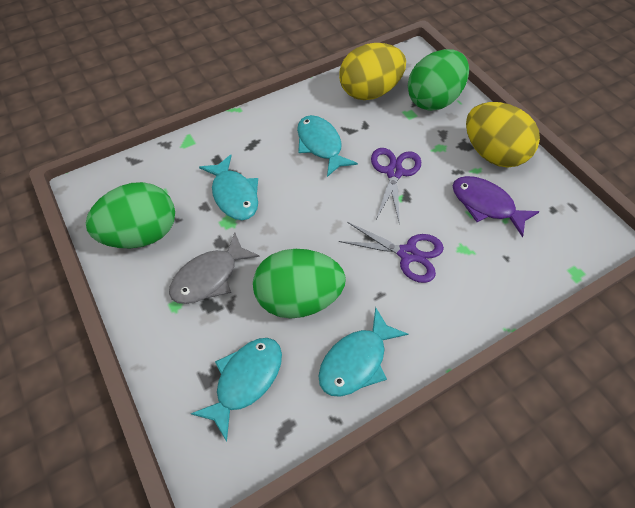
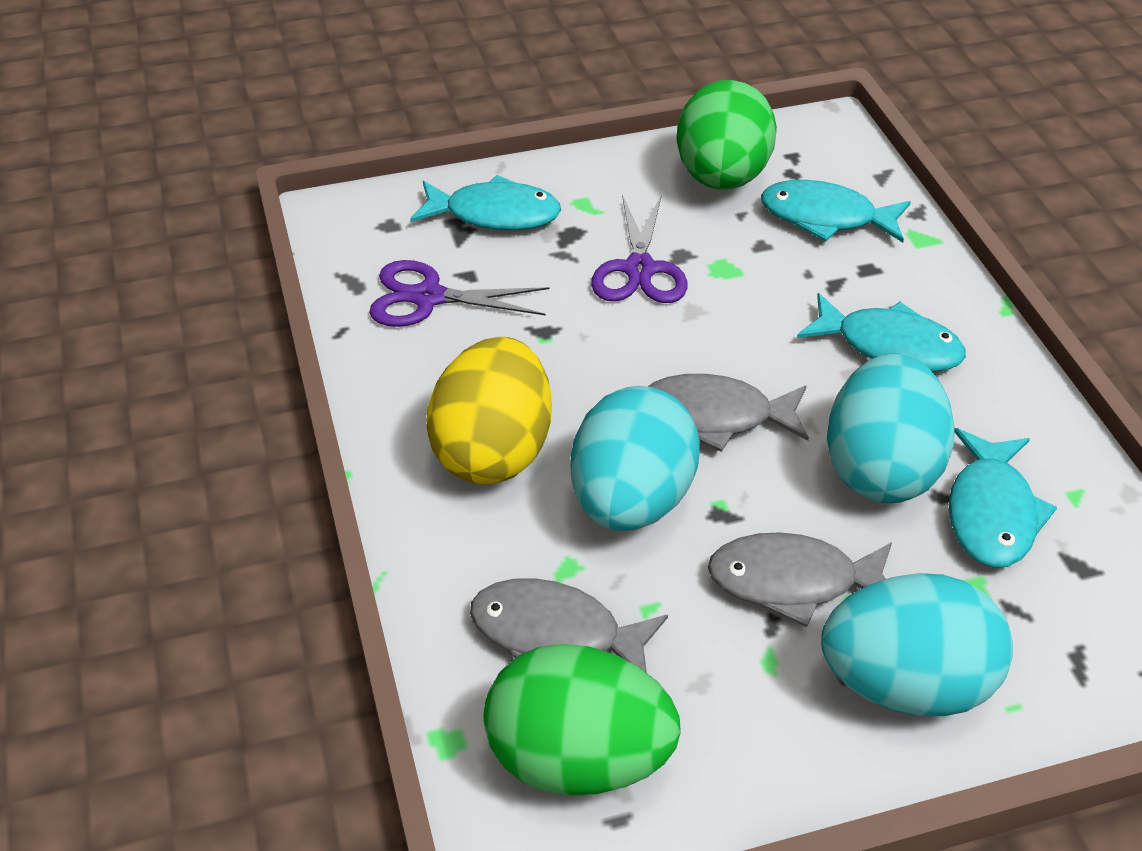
green egg: 3 -> 2
grey fish: 1 -> 3
purple fish: 1 -> 0
turquoise egg: 0 -> 3
yellow egg: 2 -> 1

